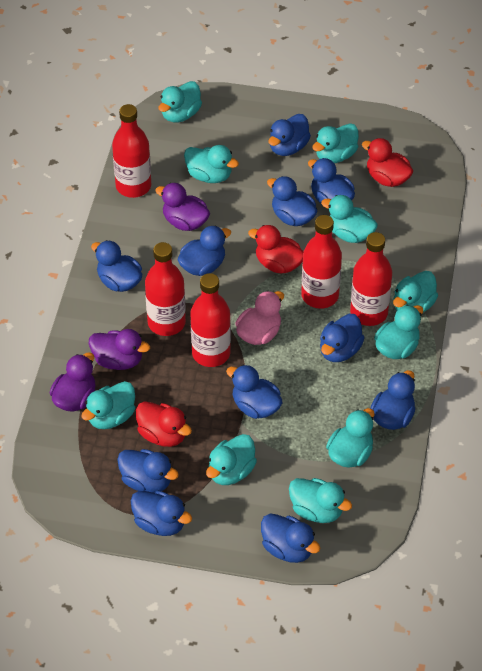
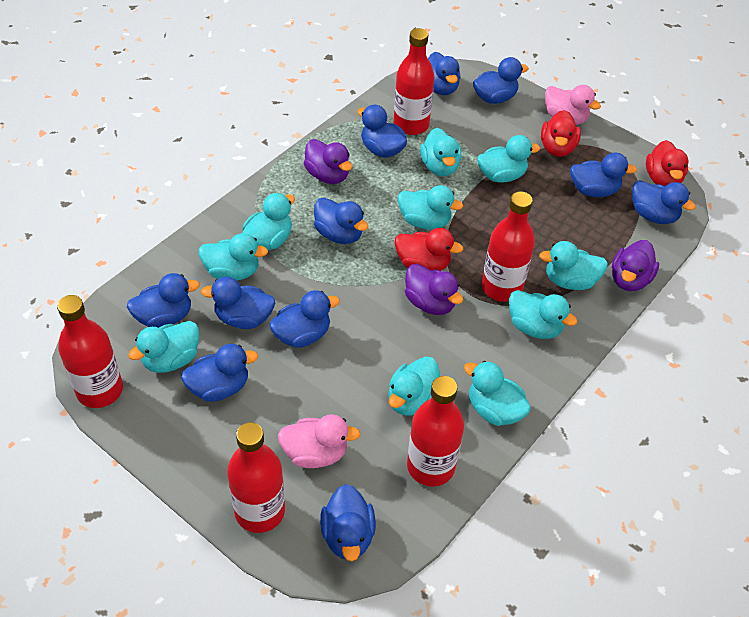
pink duck: 1 -> 2

